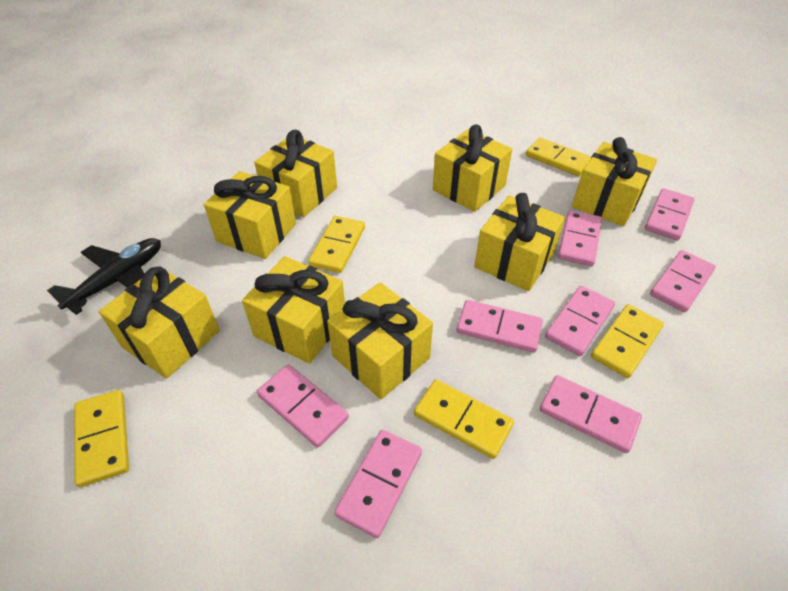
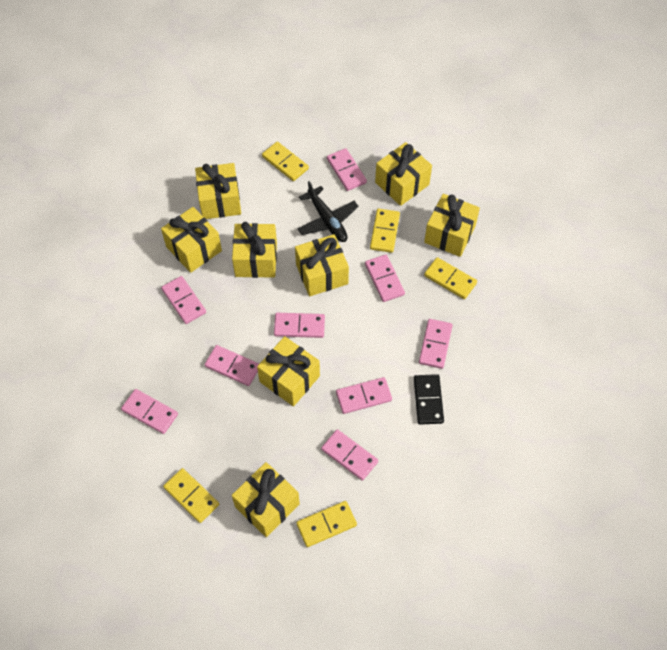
black domino: 0 -> 1
pink domino: 8 -> 9

